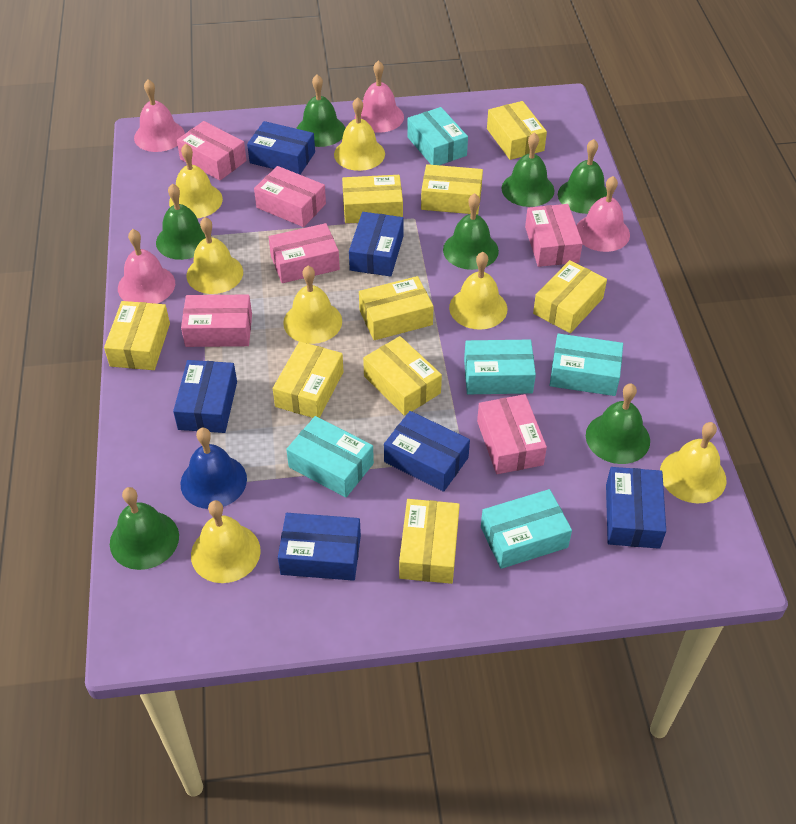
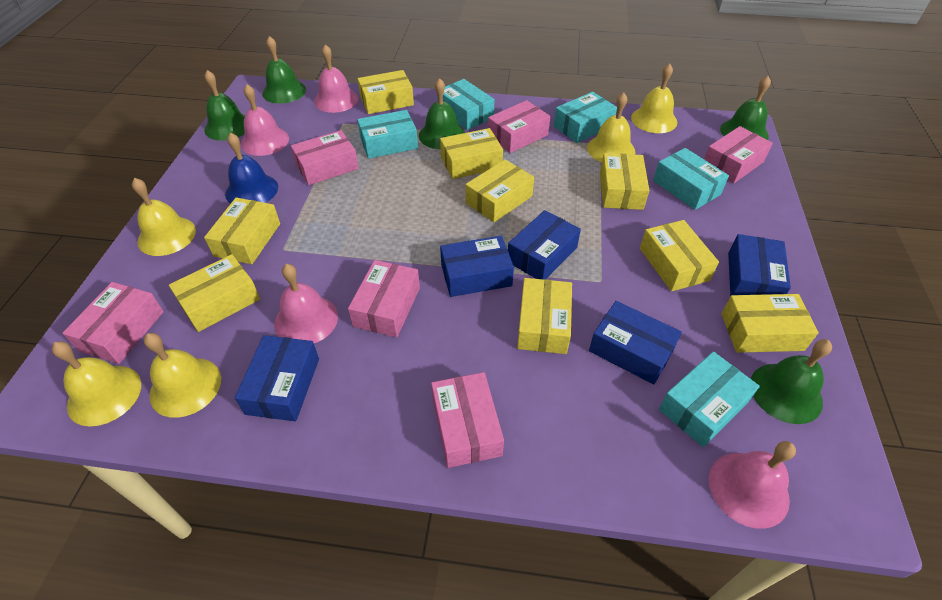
blue box: 6 -> 5
green bell: 7 -> 5
yellow bell: 7 -> 5

